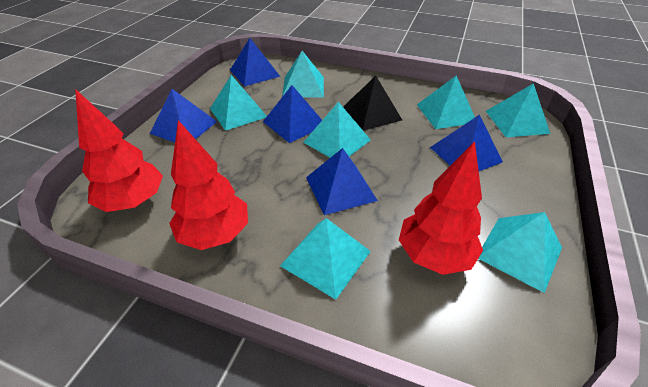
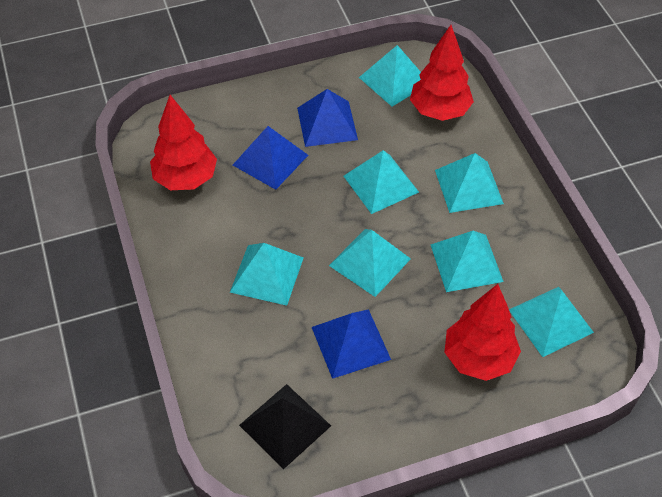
blue pyramid: 5 -> 3

